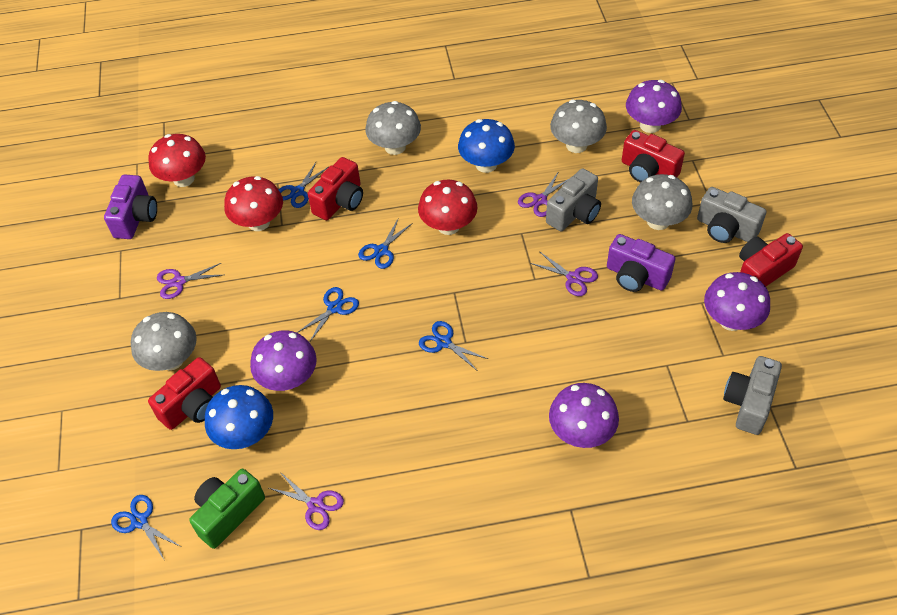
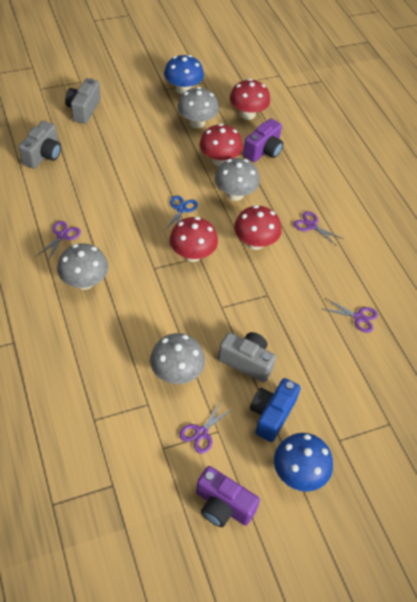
blue camera: 0 -> 1
blue scissors: 5 -> 1
green camera: 1 -> 0
purple mushroom: 4 -> 0
red camera: 4 -> 0
red mushroom: 3 -> 4

